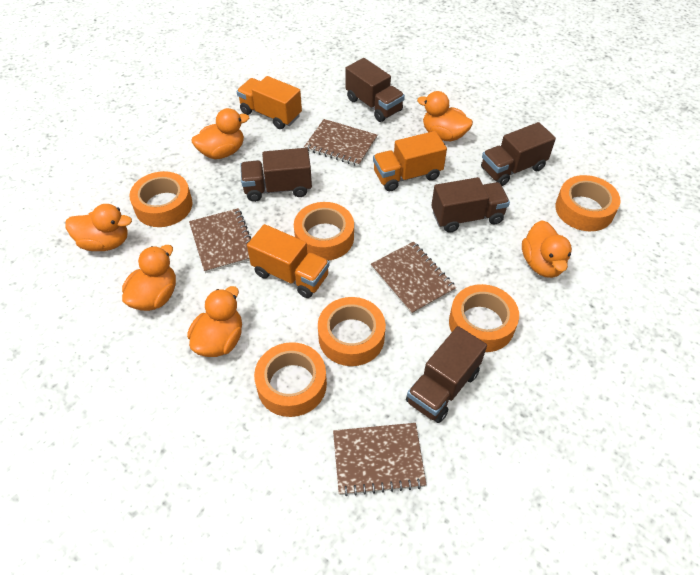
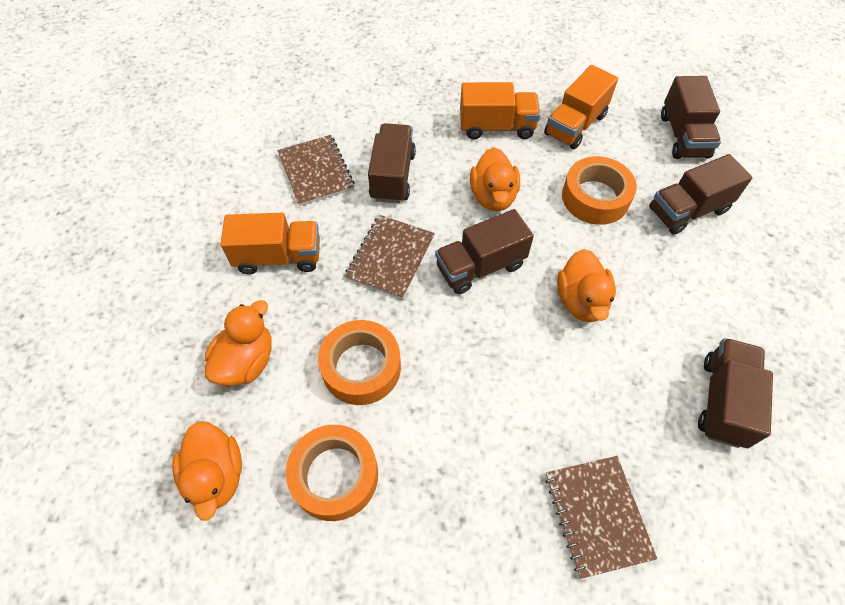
brown notebook: 4 -> 3
orange duck: 6 -> 4
orange tape: 6 -> 3

